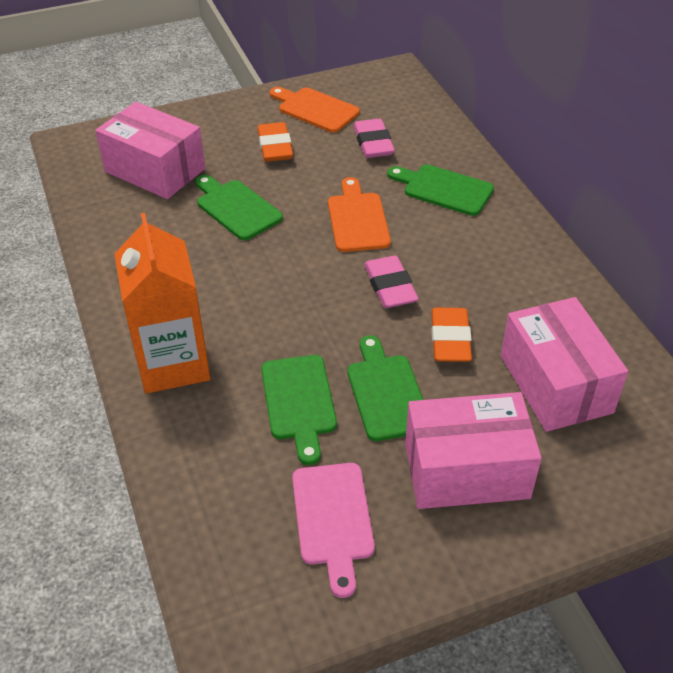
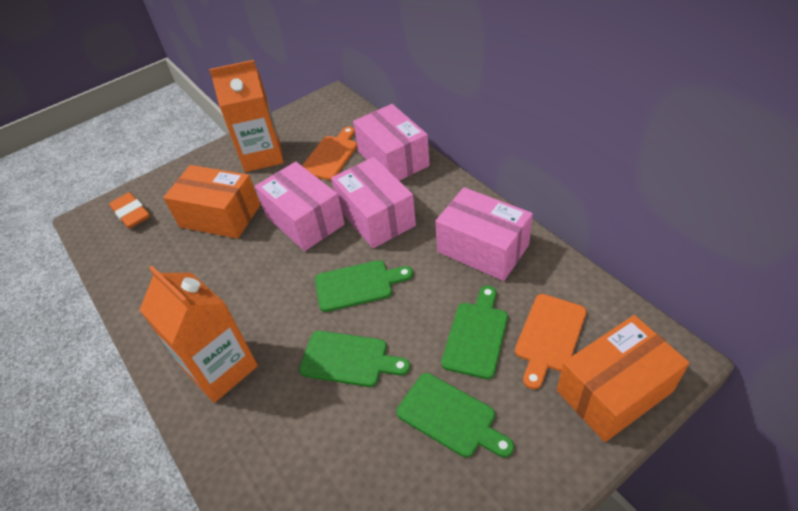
orange box: 0 -> 2
orange carton: 1 -> 2
orange eraser: 2 -> 1
pink box: 3 -> 4
pink cutting board: 1 -> 0
pink eraser: 2 -> 0

